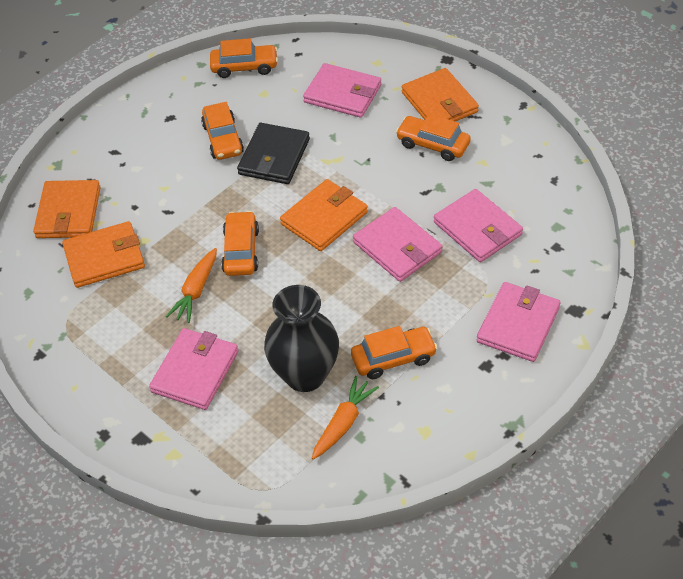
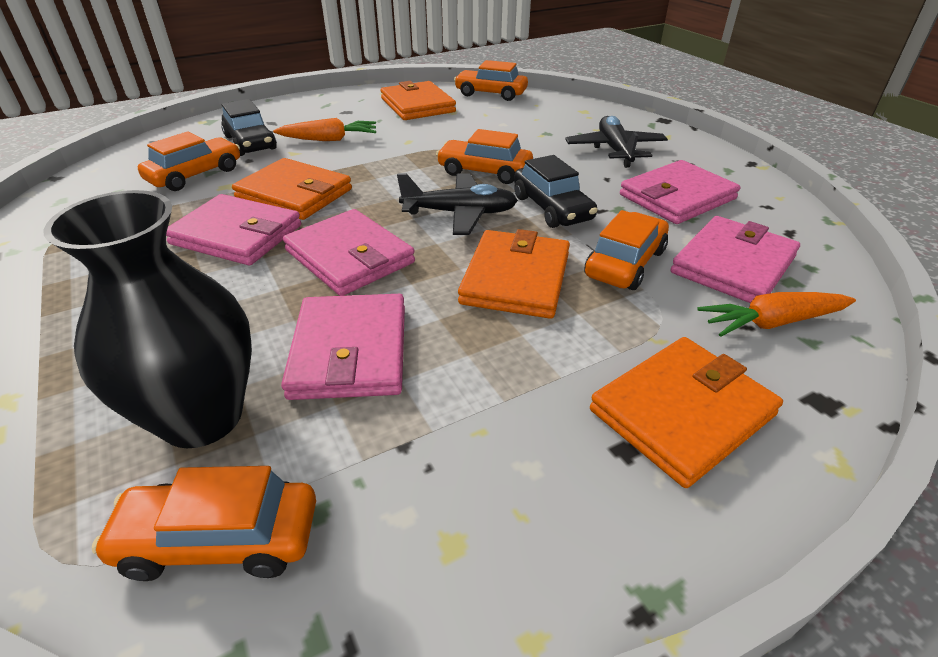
black car: 0 -> 2
black plane: 0 -> 2
black wallet: 1 -> 0

